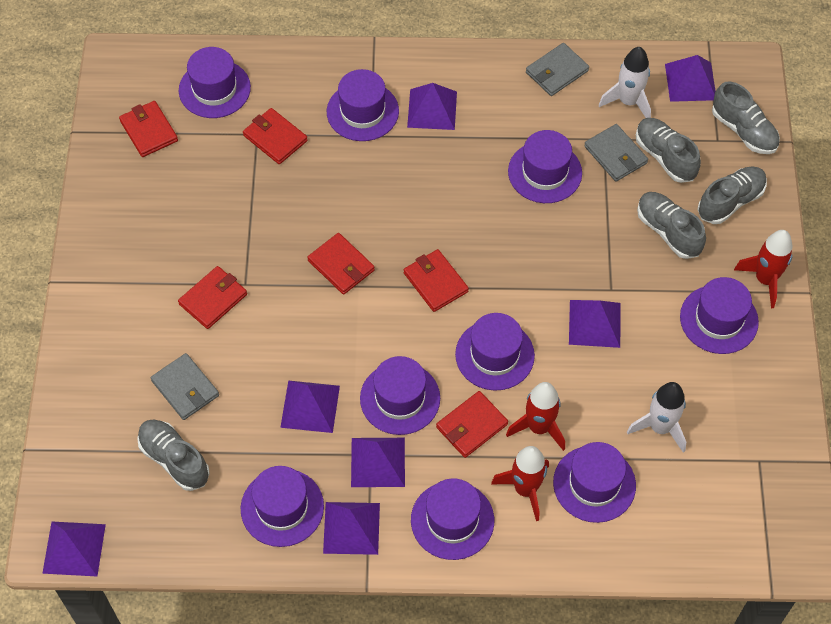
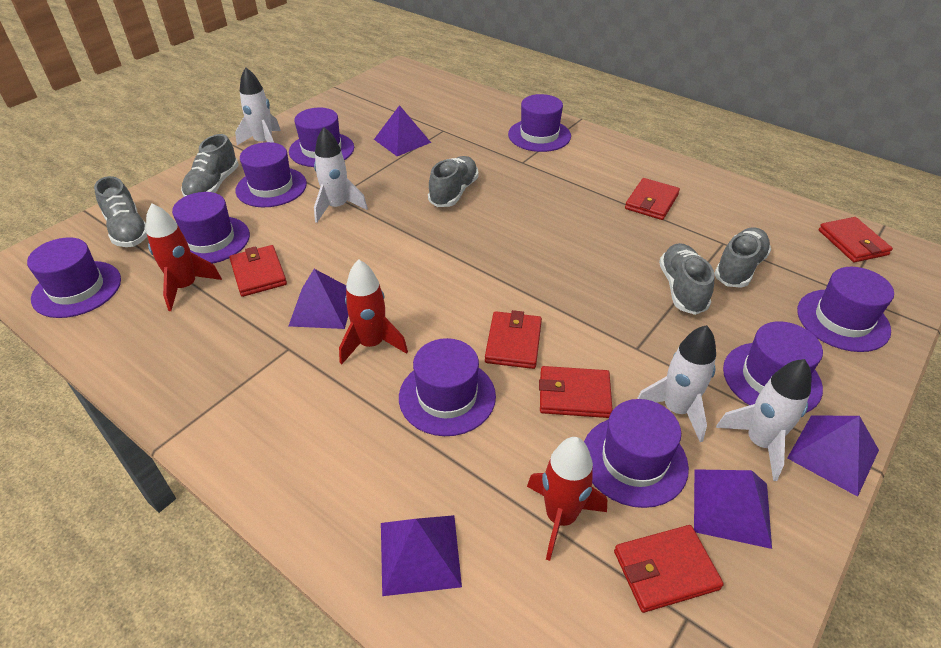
grey wallet: 3 -> 0
purple pyramid: 7 -> 5
white rocket: 2 -> 4

